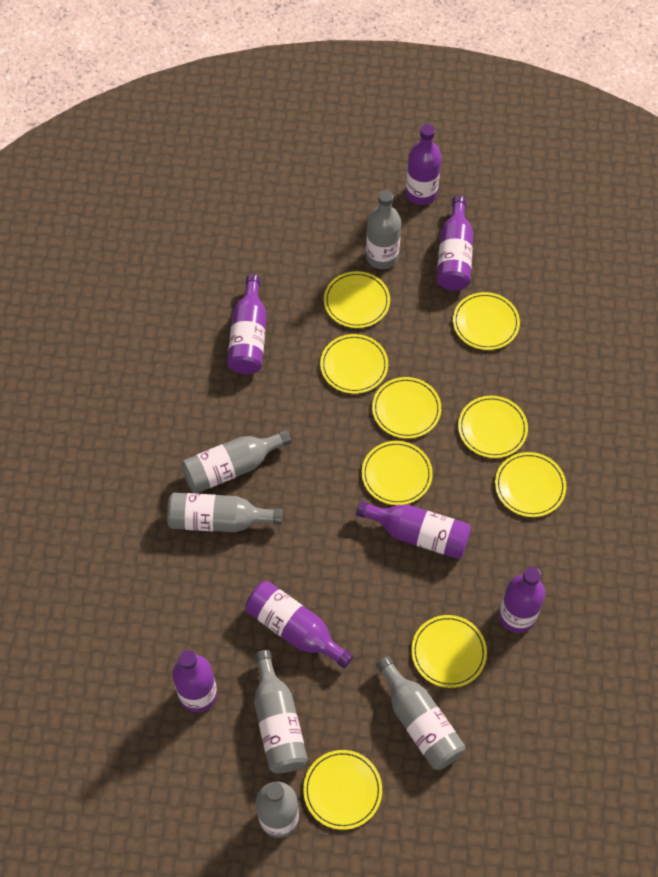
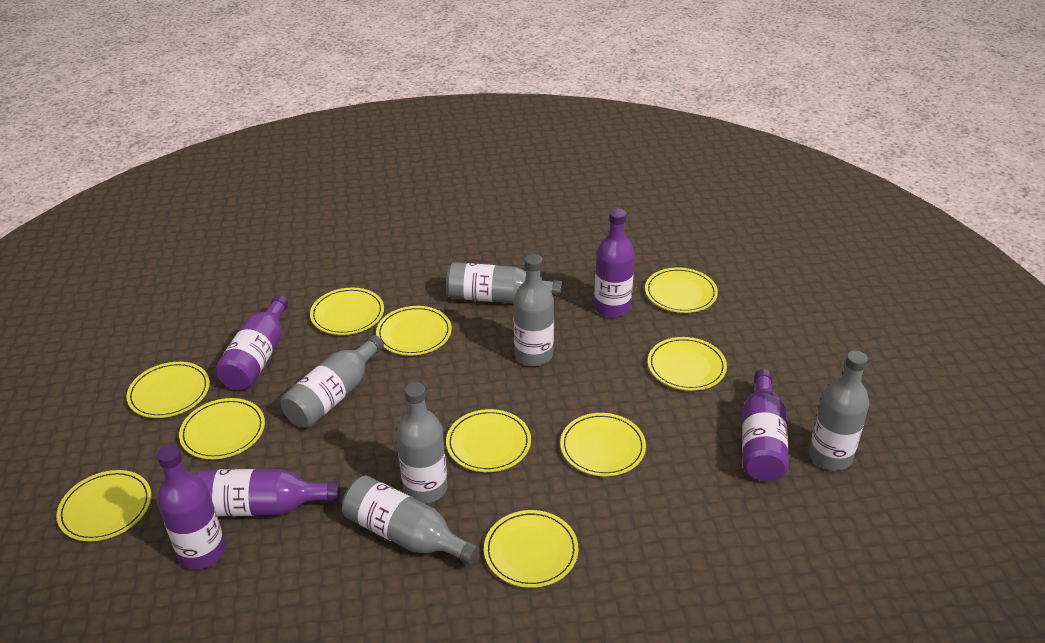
purple bottle: 7 -> 5
yellow plate: 9 -> 10

